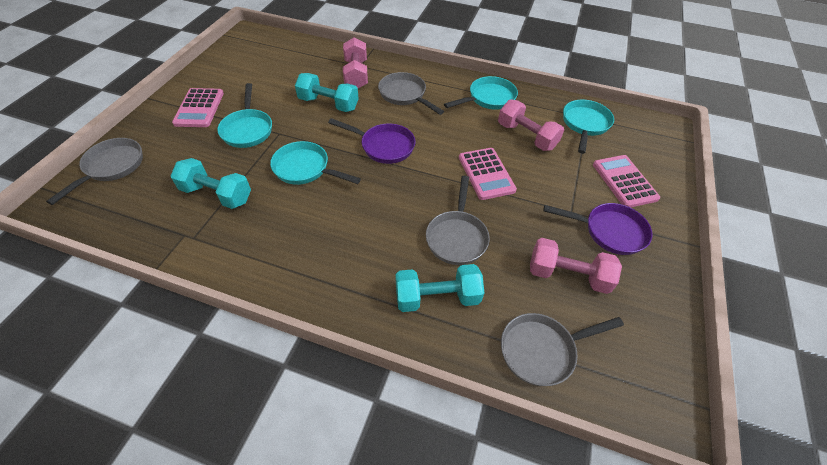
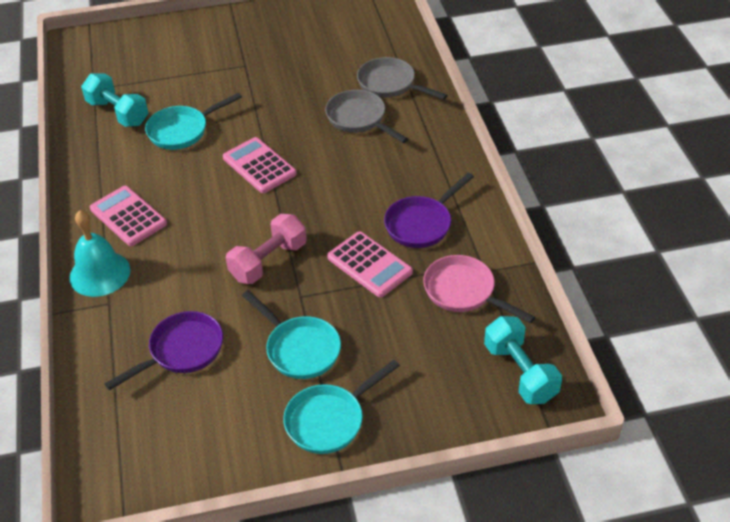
grey pan: 4 -> 2
pink dumbbell: 3 -> 1
pink pan: 0 -> 1
turquoise bell: 0 -> 1
turquoise dumbbell: 3 -> 2
turquoise pan: 4 -> 3

